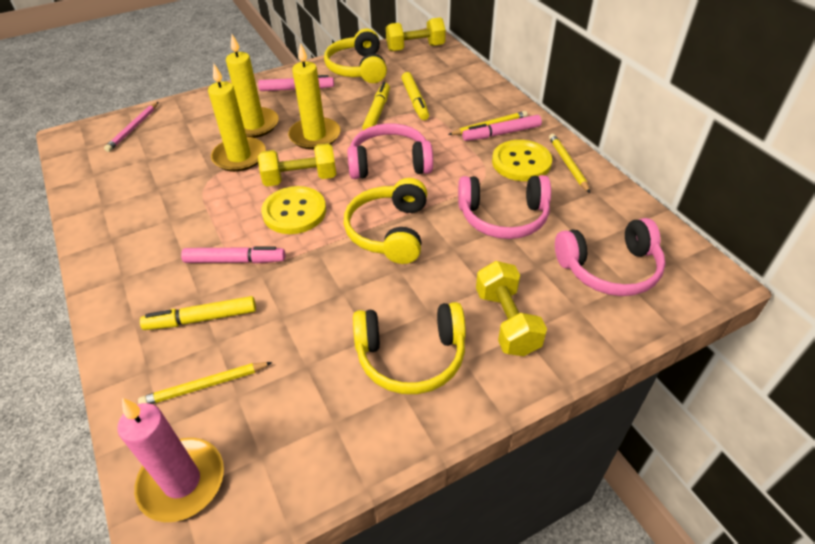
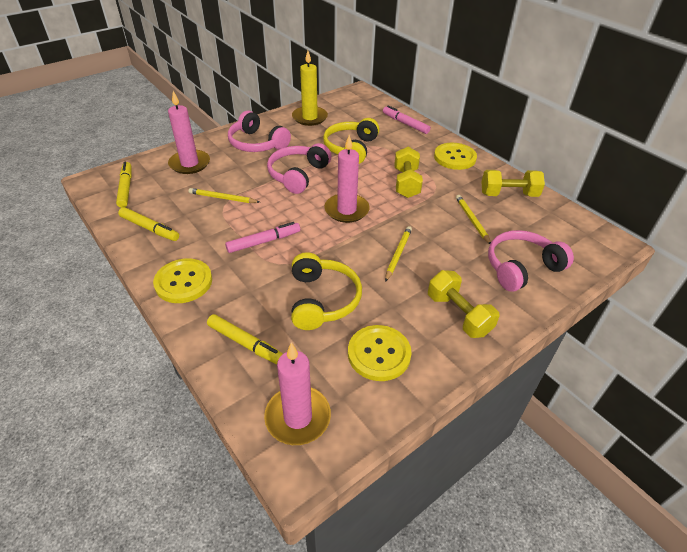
pink candle: 1 -> 3
pink marker: 3 -> 2
pink pencil: 1 -> 0
yellow button: 2 -> 3
yellow candle: 3 -> 1
yellow headphones: 3 -> 2

